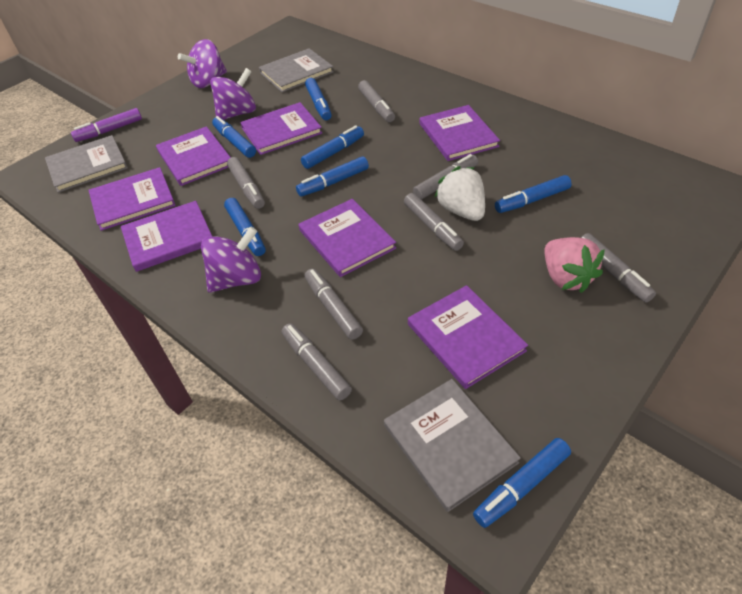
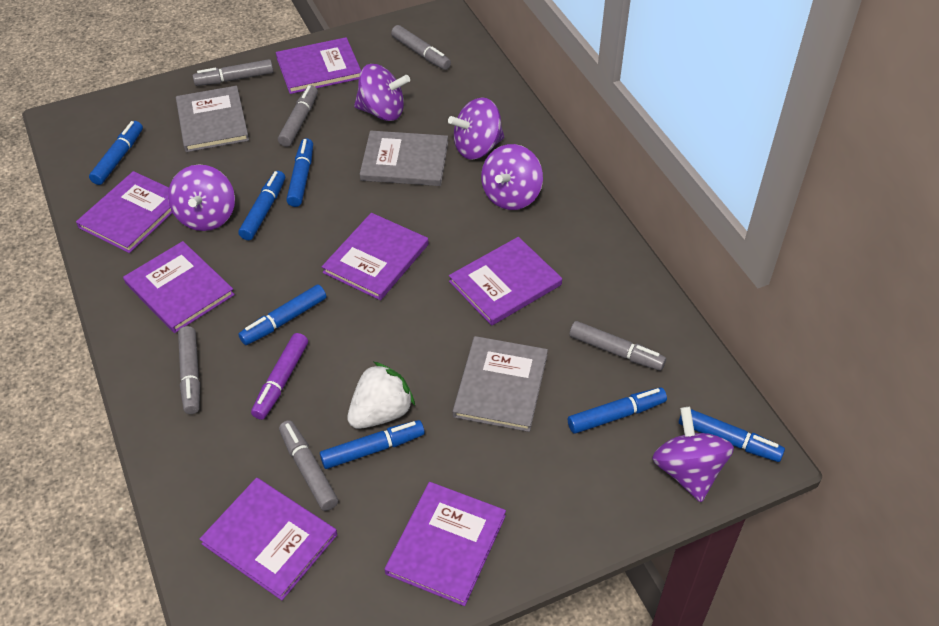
grey marker: 7 -> 6
pink strawberry: 1 -> 0
purple spinning top: 3 -> 5

